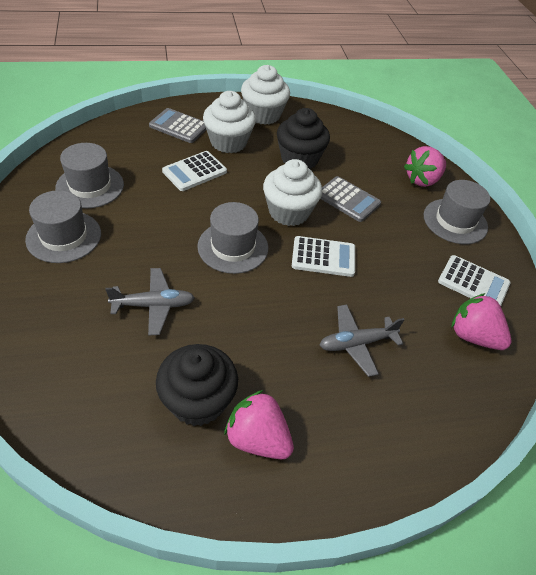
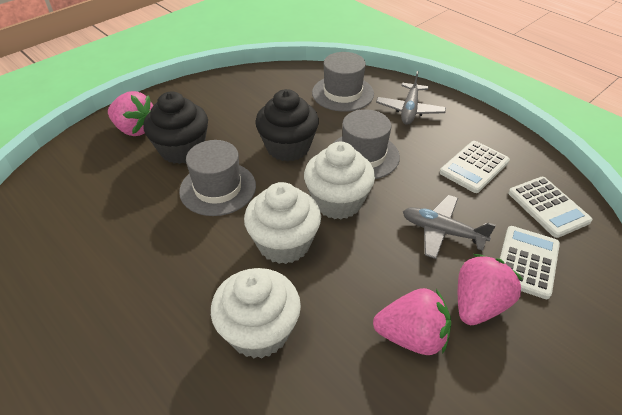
grey calculator: 2 -> 0
grey hat: 4 -> 3

